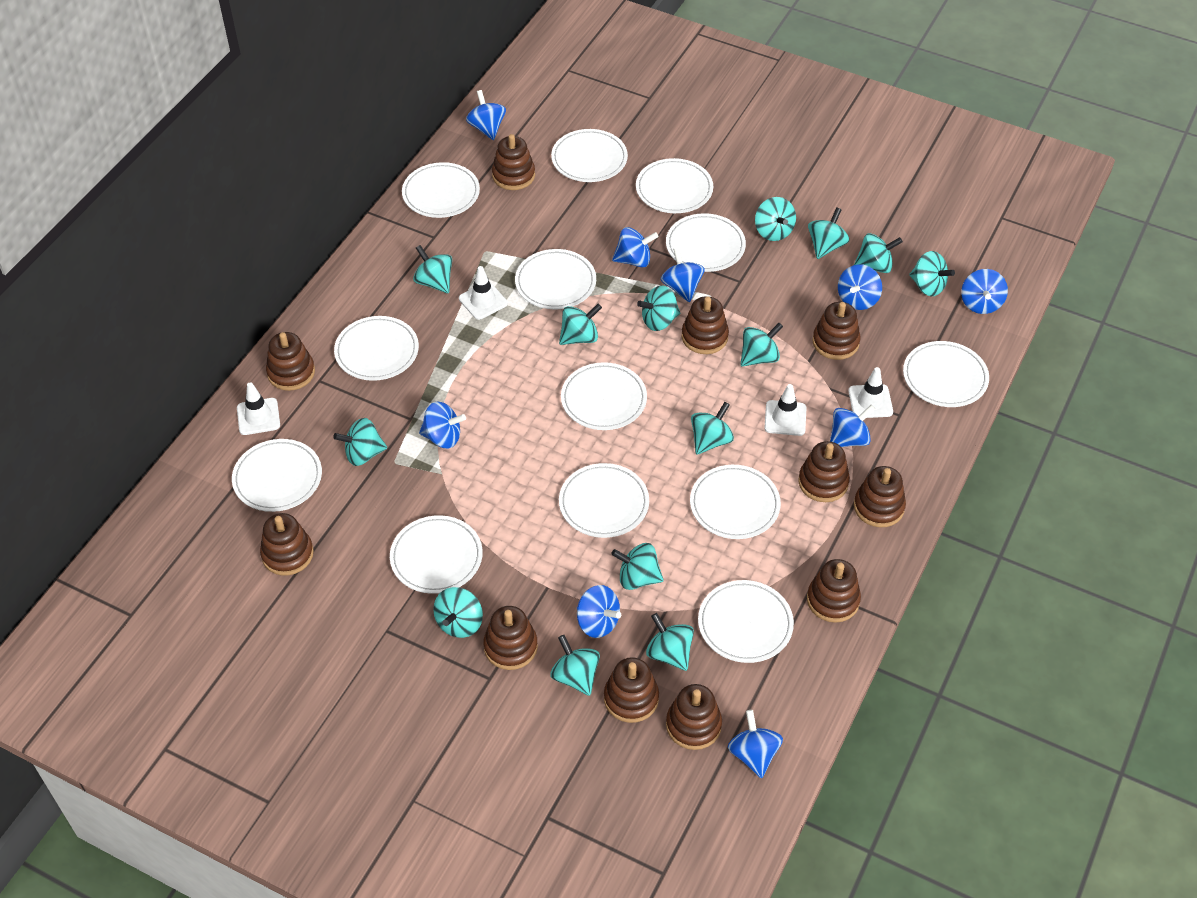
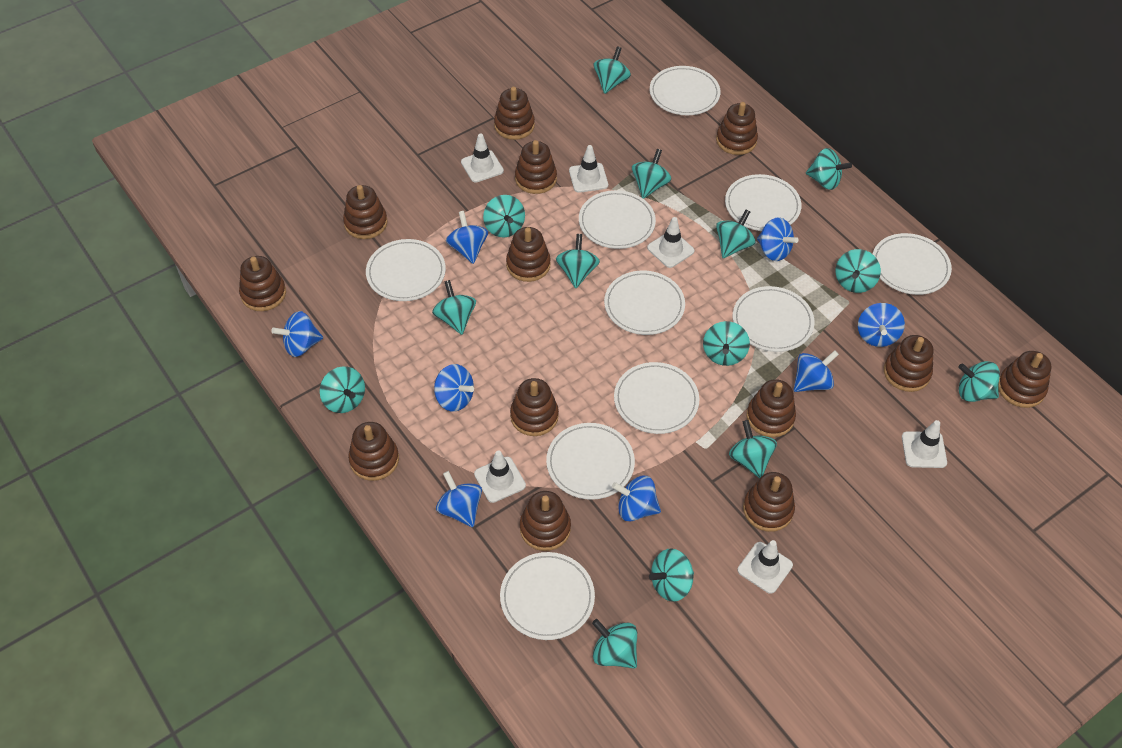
blue spinning top: 9 -> 8
brown stacking toy: 11 -> 13
white plate: 13 -> 10
white traffic cone: 4 -> 6

